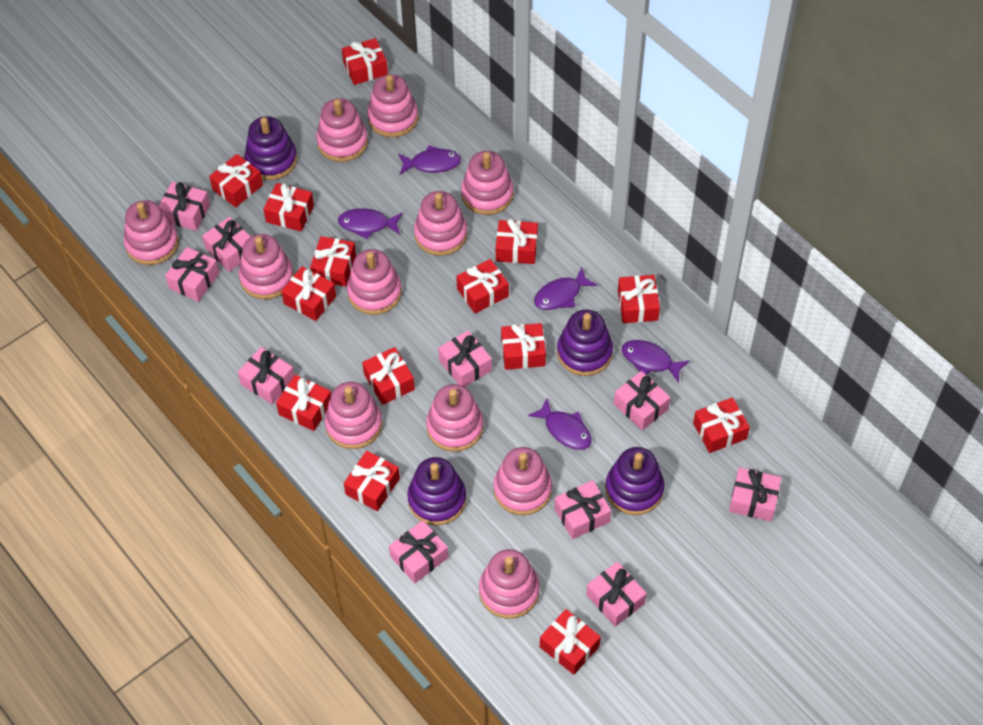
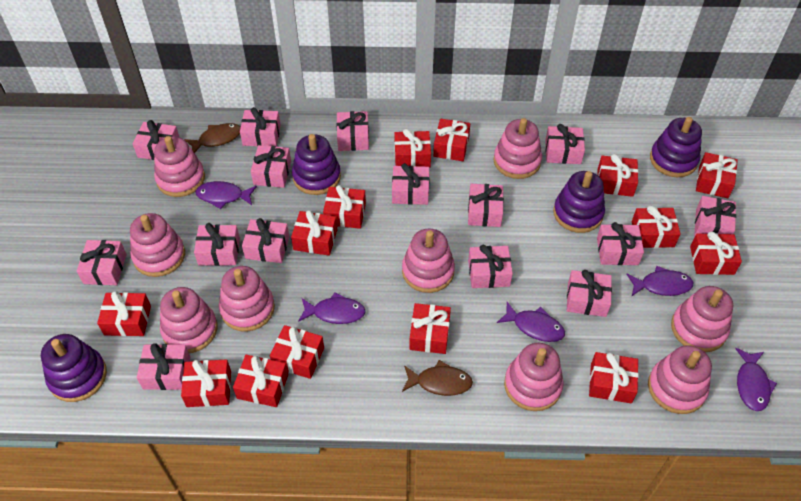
brown fish: 0 -> 2
pink gift: 10 -> 15
pink stacking toy: 11 -> 9

